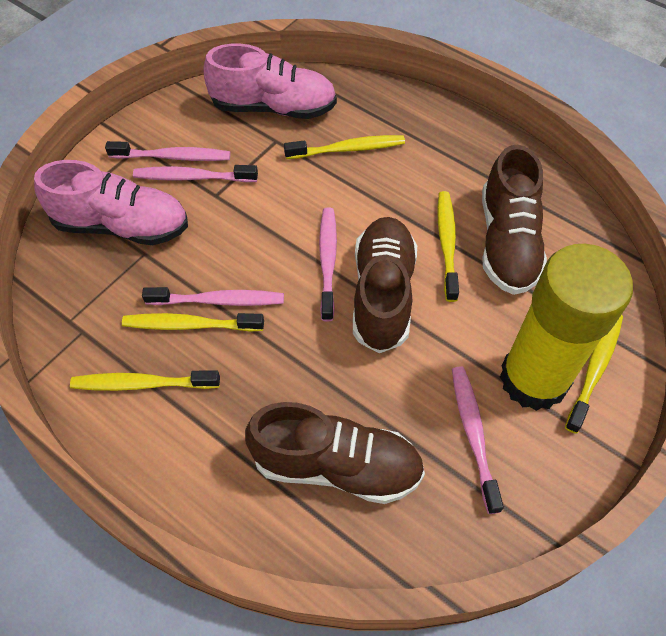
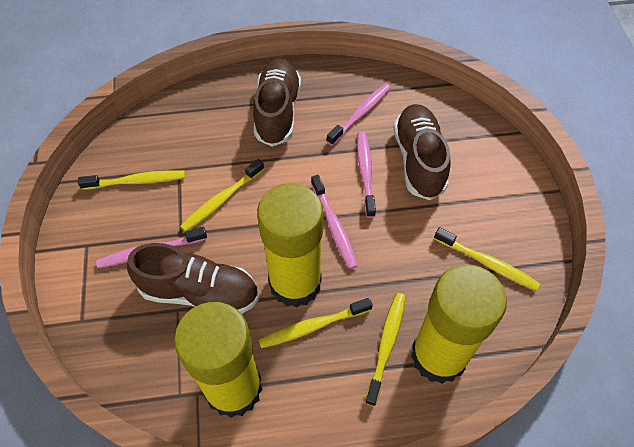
pink shoe: 2 -> 0
pink toothbrush: 5 -> 4
yellow glue stick: 1 -> 3

